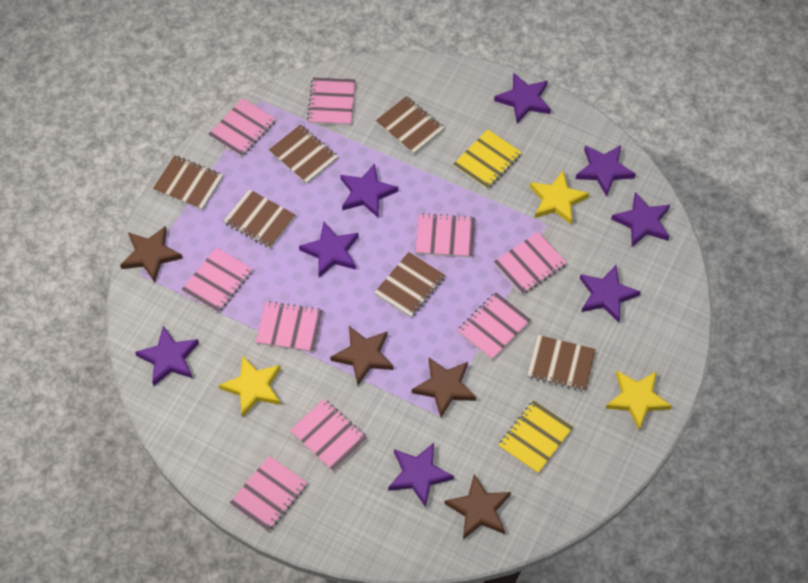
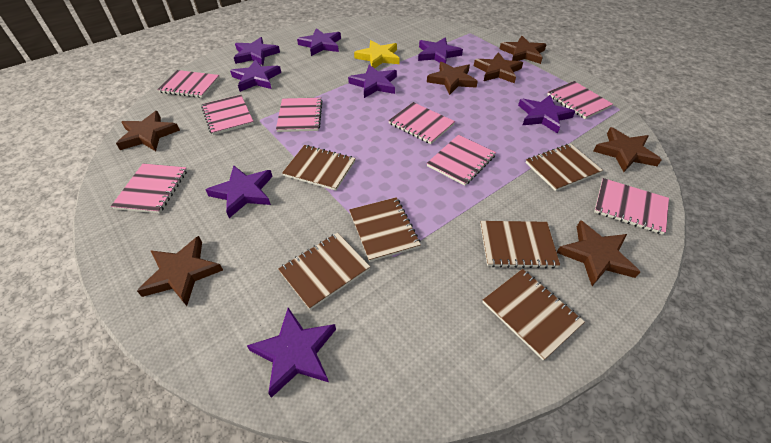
brown star: 4 -> 7
pink notebook: 9 -> 8
yellow notebook: 2 -> 0
yellow star: 3 -> 1

